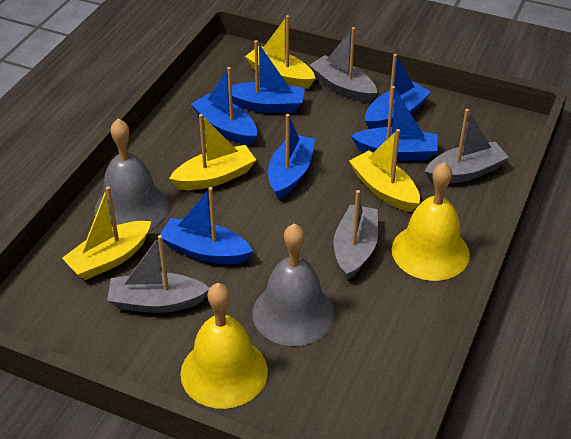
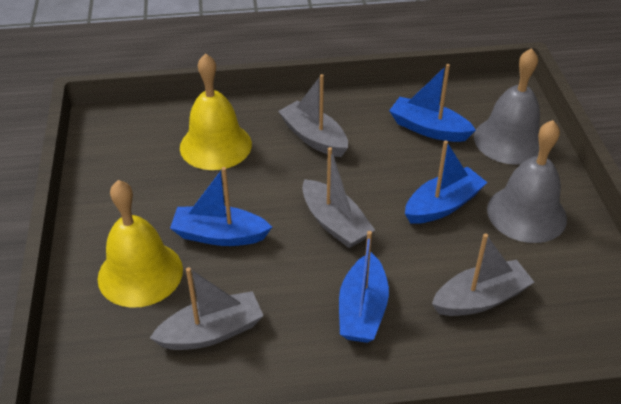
blue boat: 6 -> 4
yellow boat: 4 -> 0

